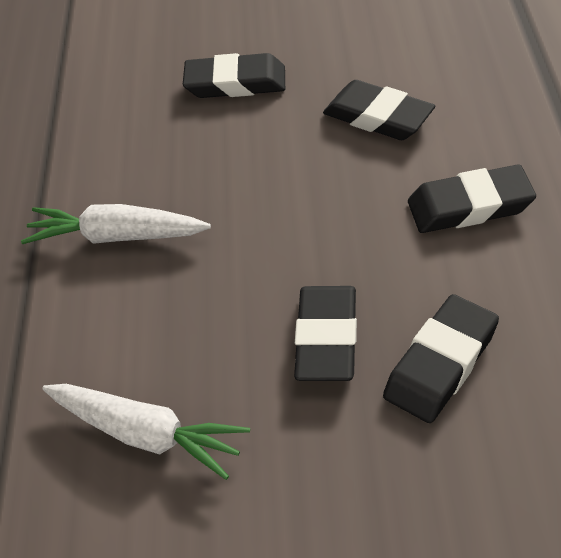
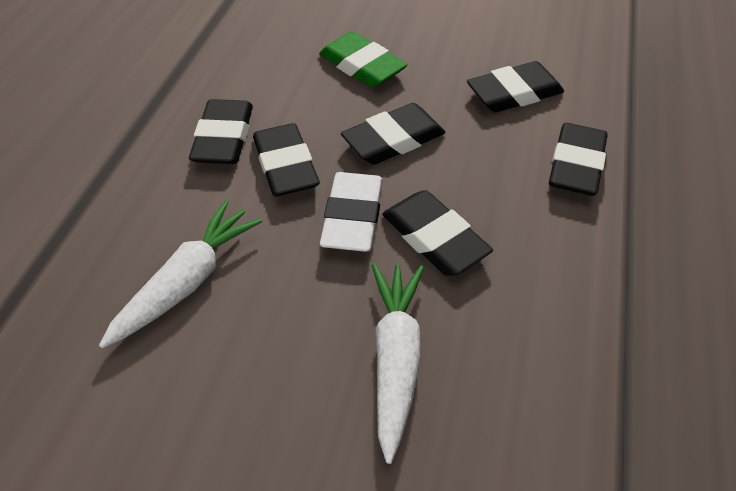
black eraser: 5 -> 6
green eraser: 0 -> 1
white eraser: 0 -> 1

